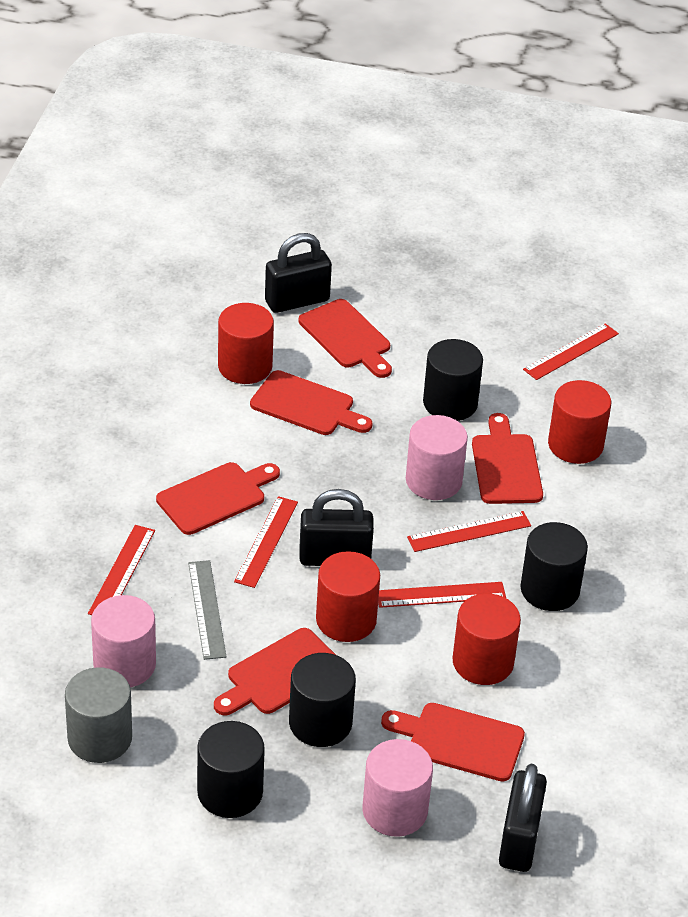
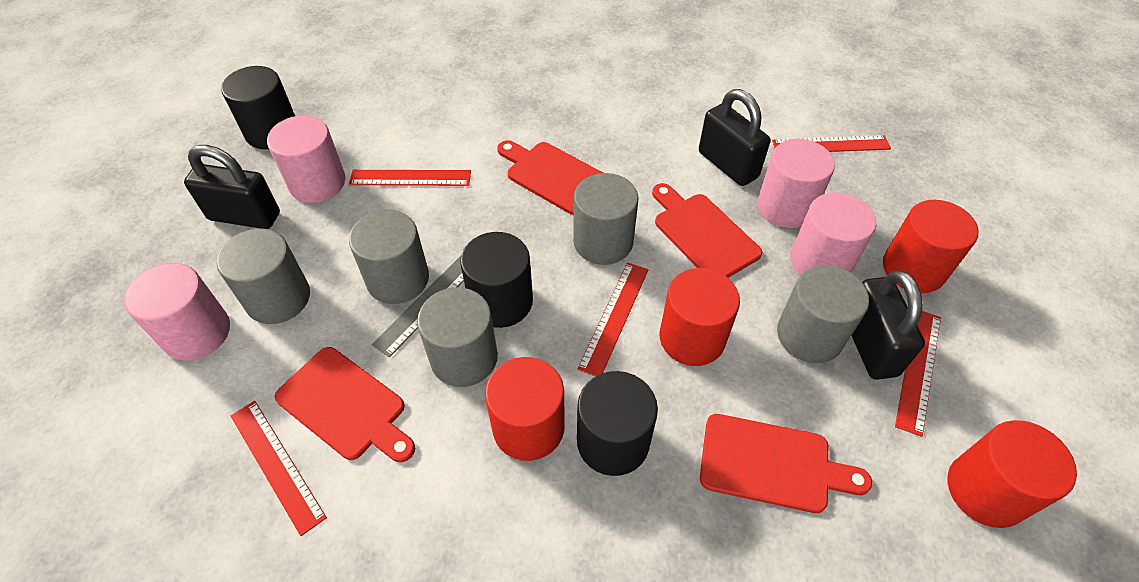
black cylinder: 4 -> 3
grey cylinder: 1 -> 5
pink cylinder: 3 -> 4
red cutting board: 6 -> 4

